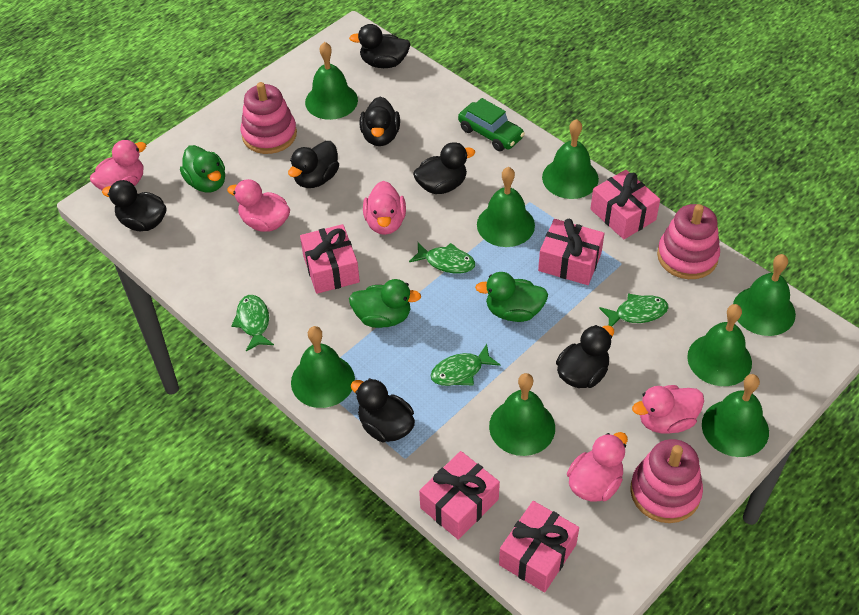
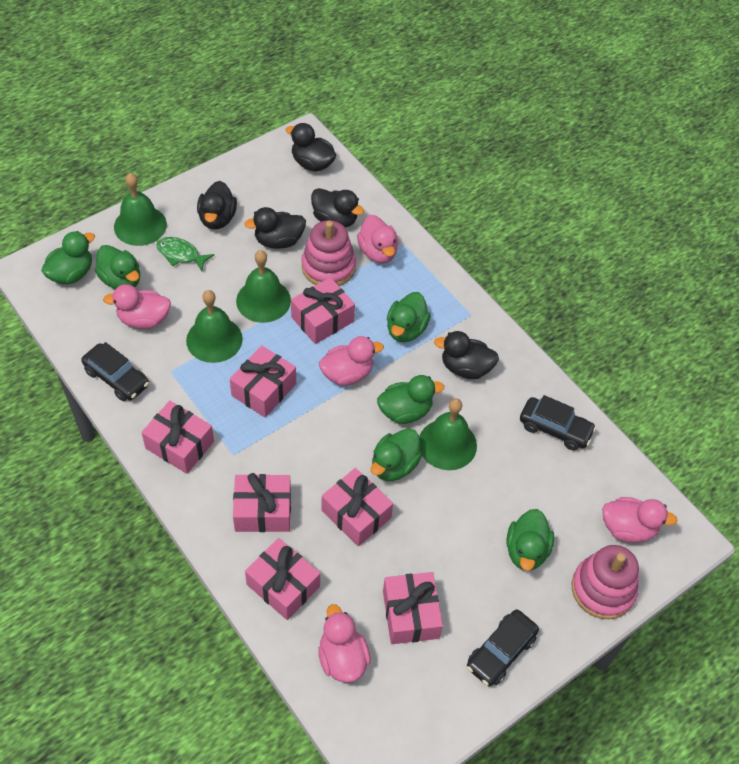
black car: 0 -> 3
black duck: 7 -> 5
green bell: 8 -> 4
green car: 1 -> 0
green duck: 3 -> 6
green fish: 4 -> 1
pink gift: 5 -> 7
pink stacking toy: 3 -> 2

